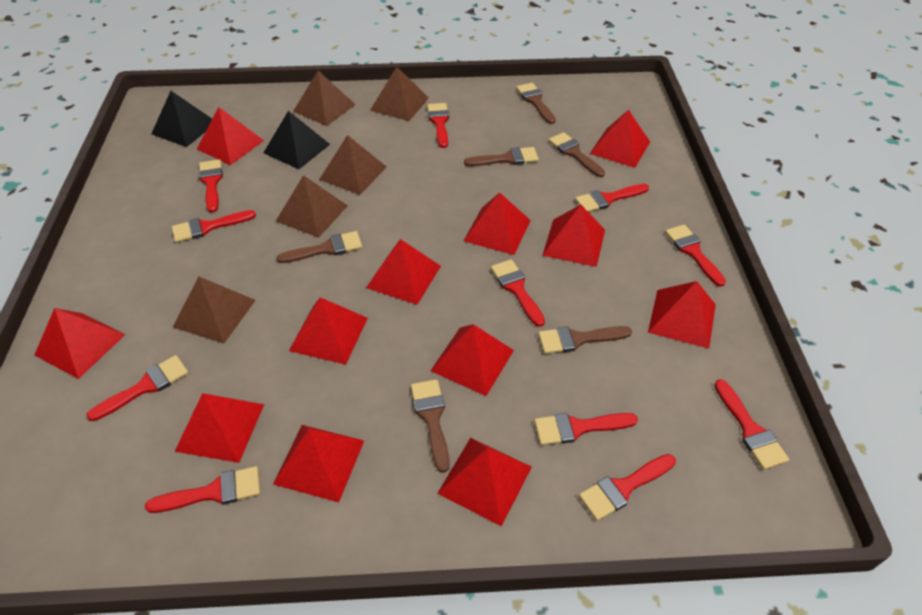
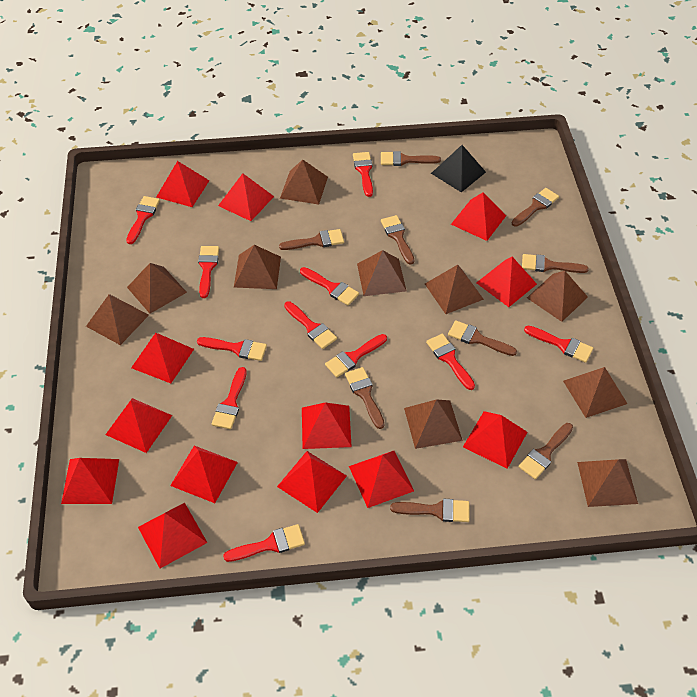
black pyramid: 2 -> 1
brown brush: 6 -> 9
brown pyramid: 5 -> 10
red pyramid: 12 -> 13

